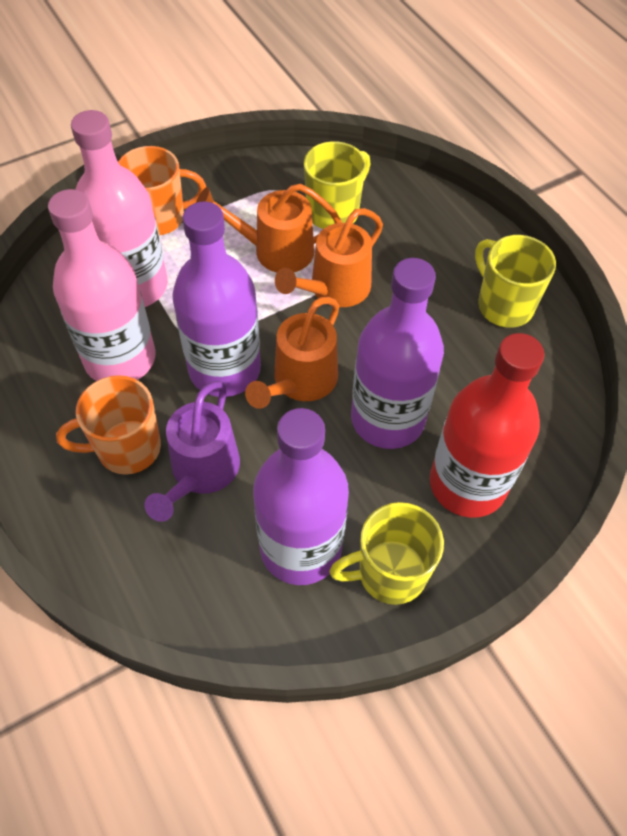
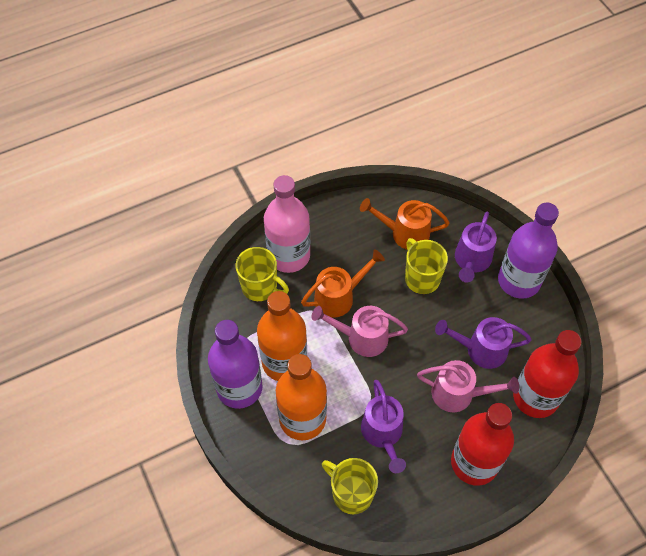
orange bottle: 0 -> 2
orange mug: 2 -> 0
orange watering can: 3 -> 2
pink bottle: 2 -> 1
pink watering can: 0 -> 2
purple bottle: 3 -> 2
purple watering can: 1 -> 3
red bottle: 1 -> 2

